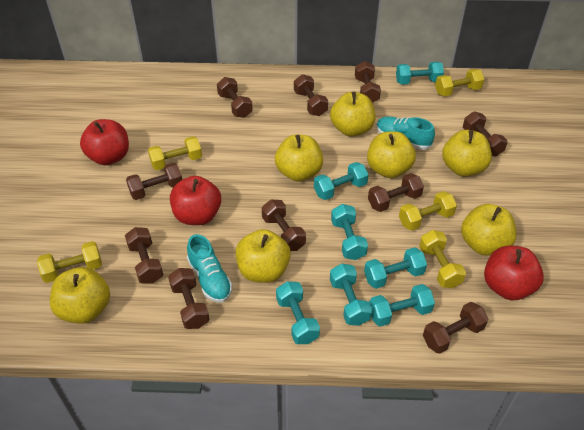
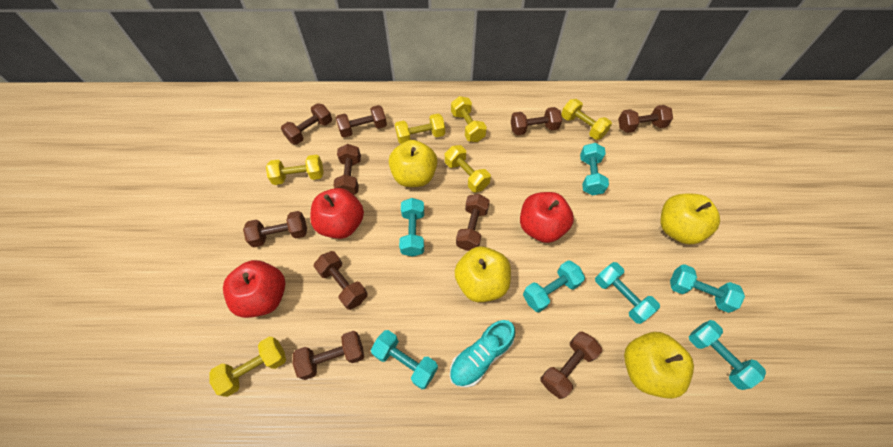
turquoise shoe: 2 -> 1
yellow apple: 7 -> 4
yellow dumbbell: 5 -> 6

